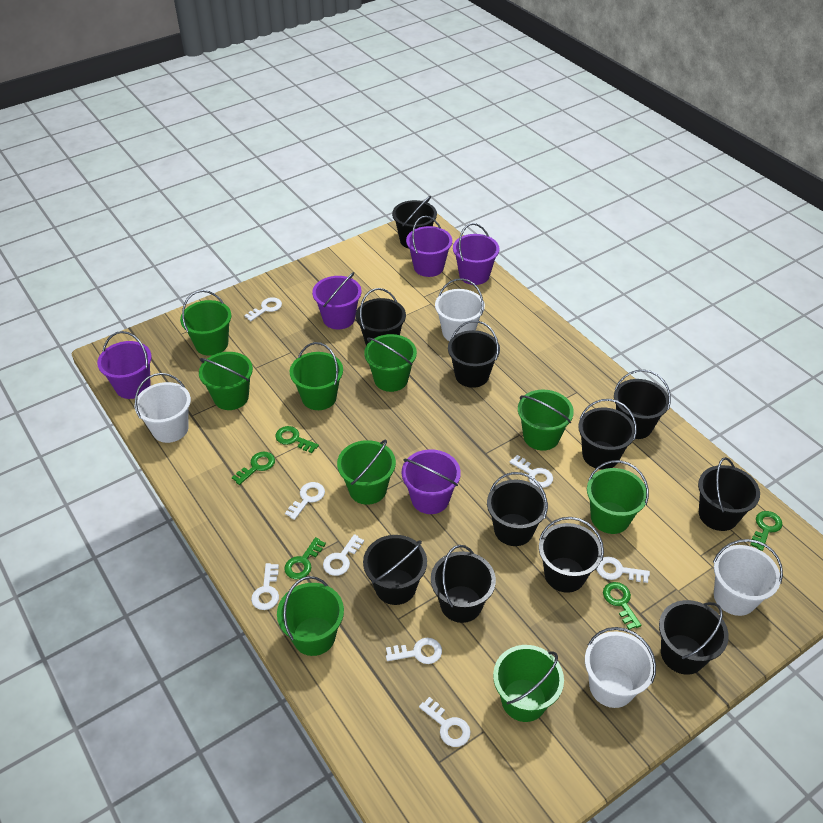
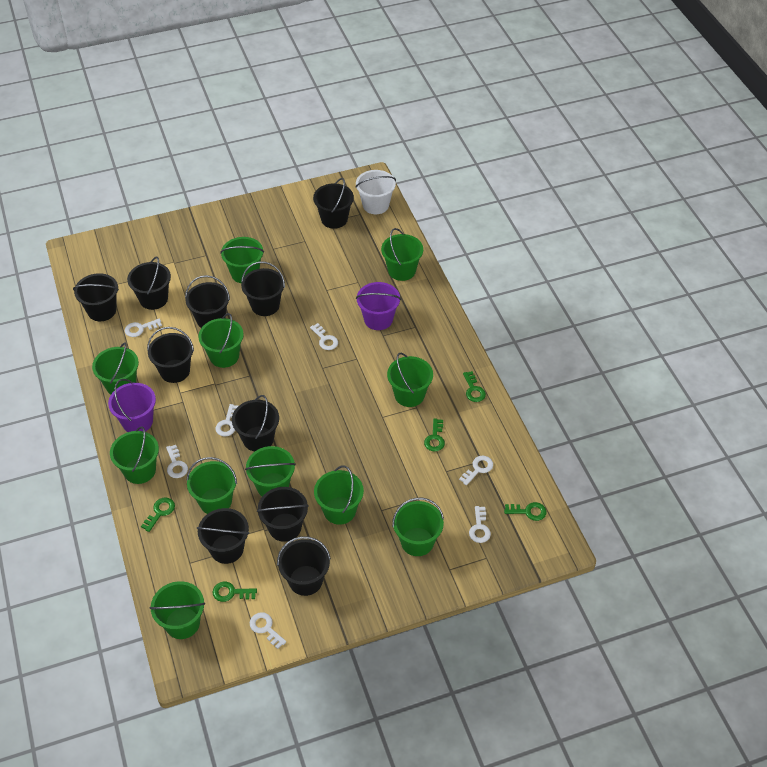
black bucket: 11 -> 10
green bucket: 9 -> 11
purple bucket: 5 -> 2
white bucket: 4 -> 1
white key: 8 -> 7

